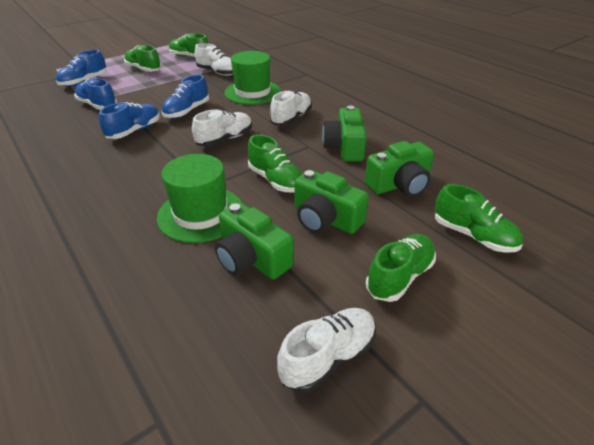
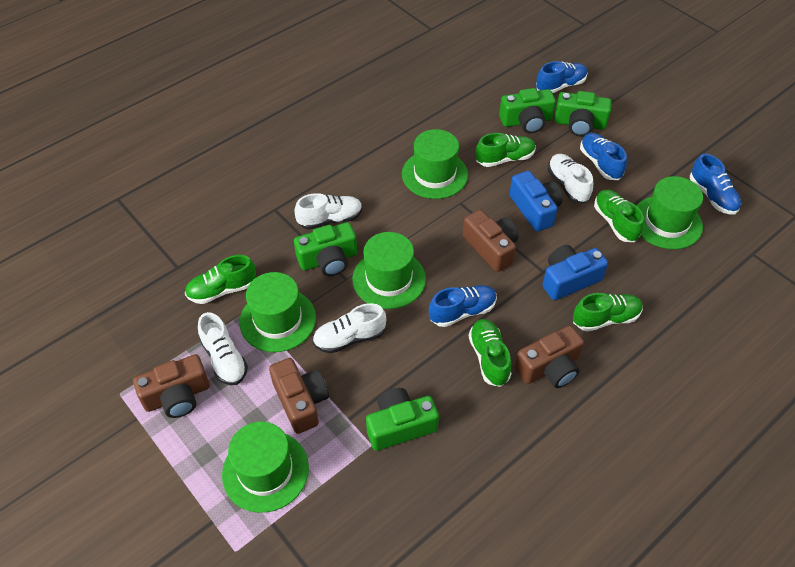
blue camera: 0 -> 2
brown camera: 0 -> 4
green hat: 2 -> 5

